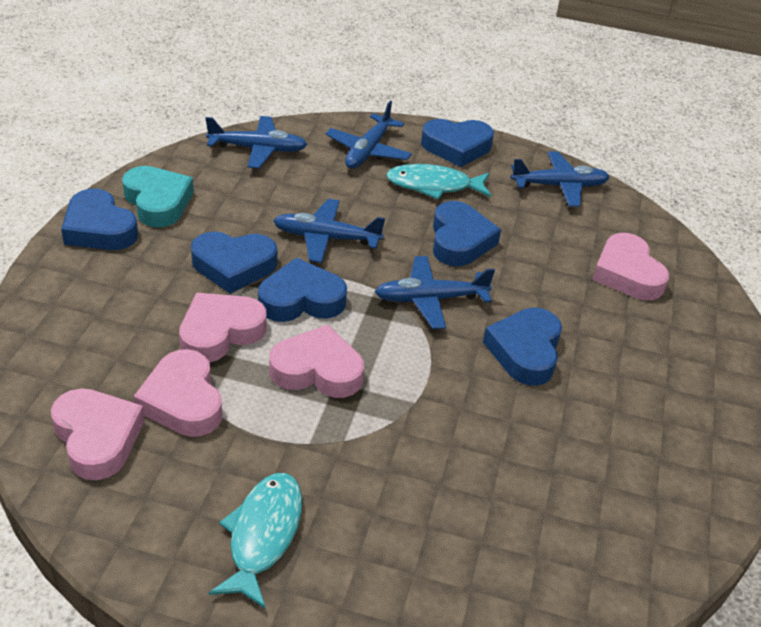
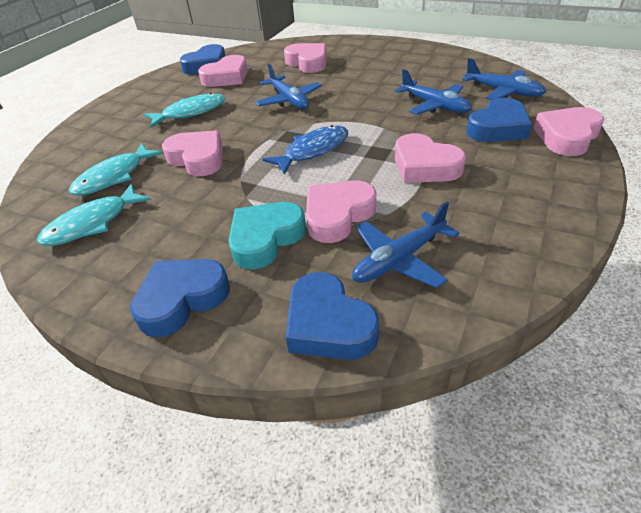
blue fish: 0 -> 1
blue heart: 6 -> 4
blue plane: 5 -> 4
pink heart: 5 -> 6
turquoise fish: 2 -> 3

